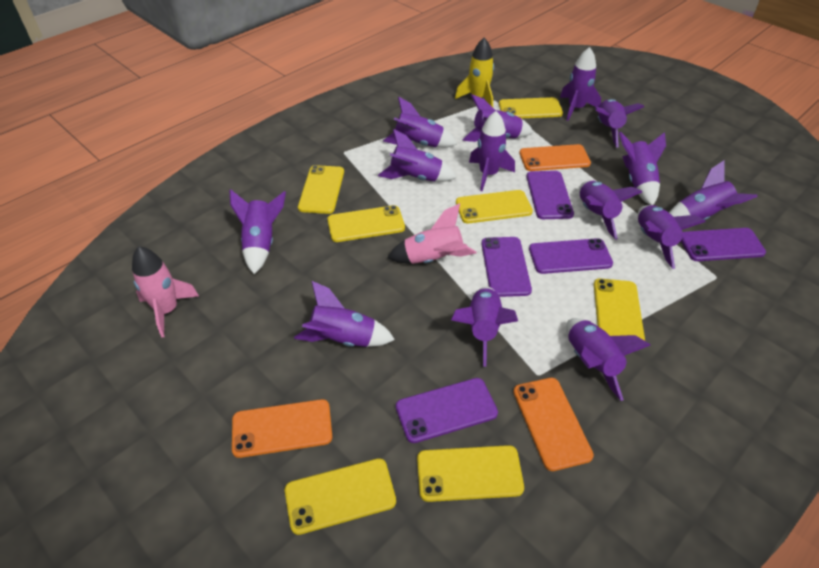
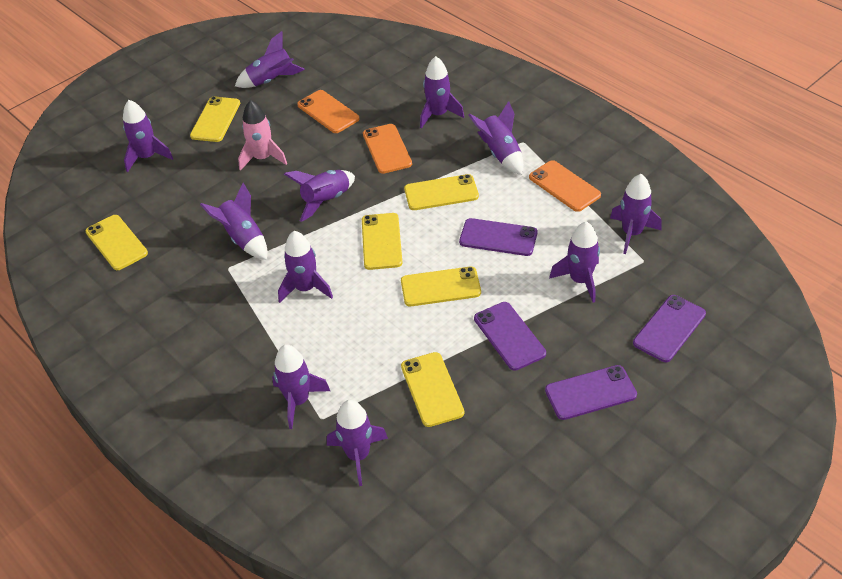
pink rocket: 2 -> 1
purple phone: 5 -> 4
purple rocket: 14 -> 11
yellow phone: 7 -> 6
yellow rocket: 1 -> 0

